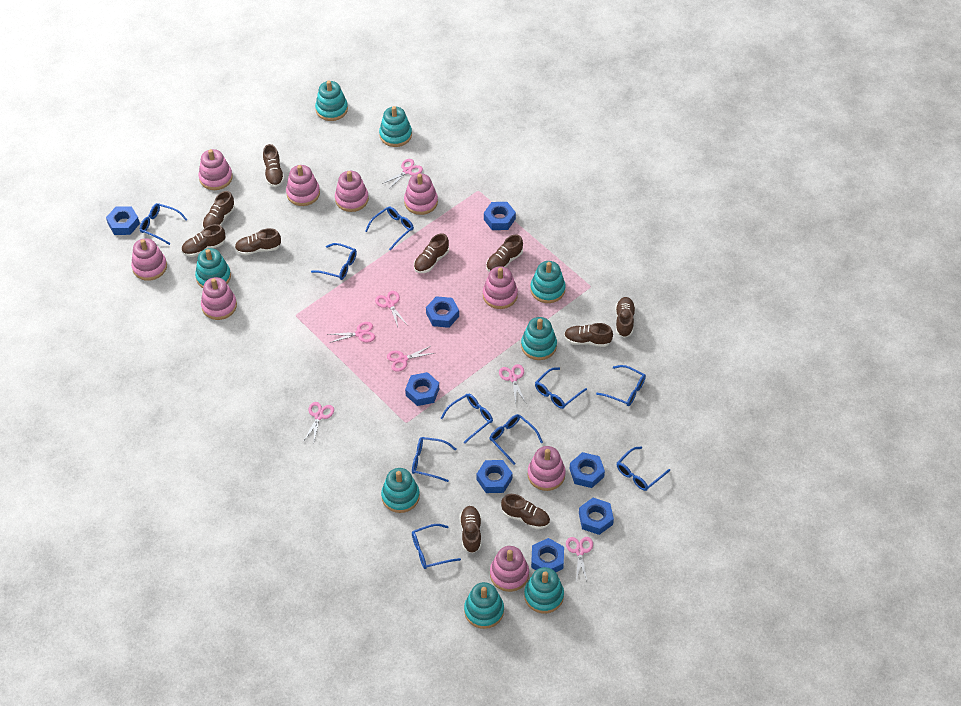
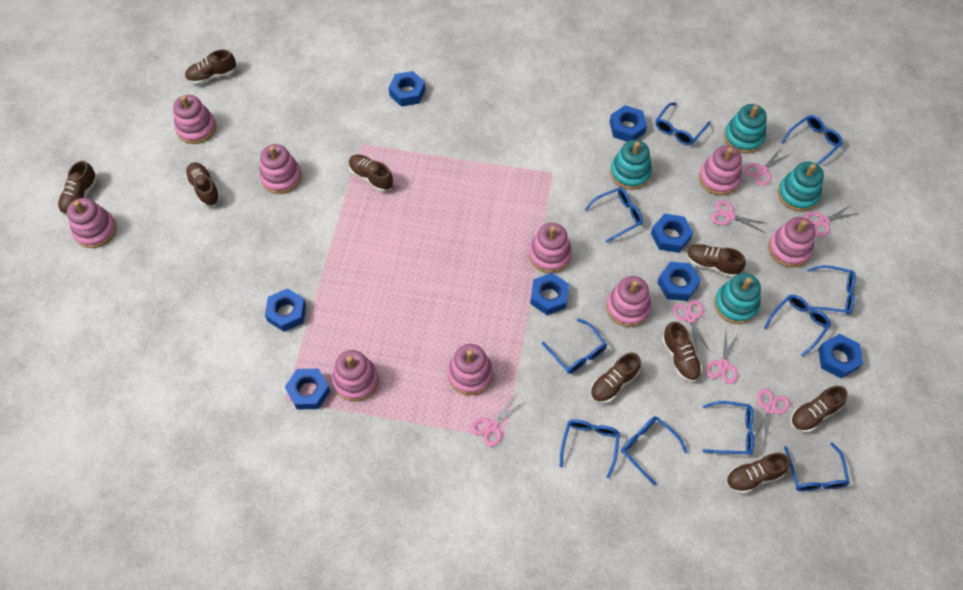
brown shoe: 10 -> 9
turquoise stacking toy: 8 -> 4

